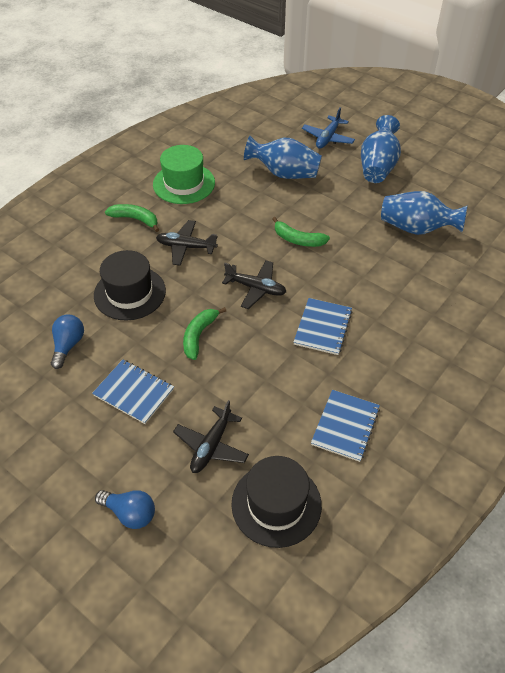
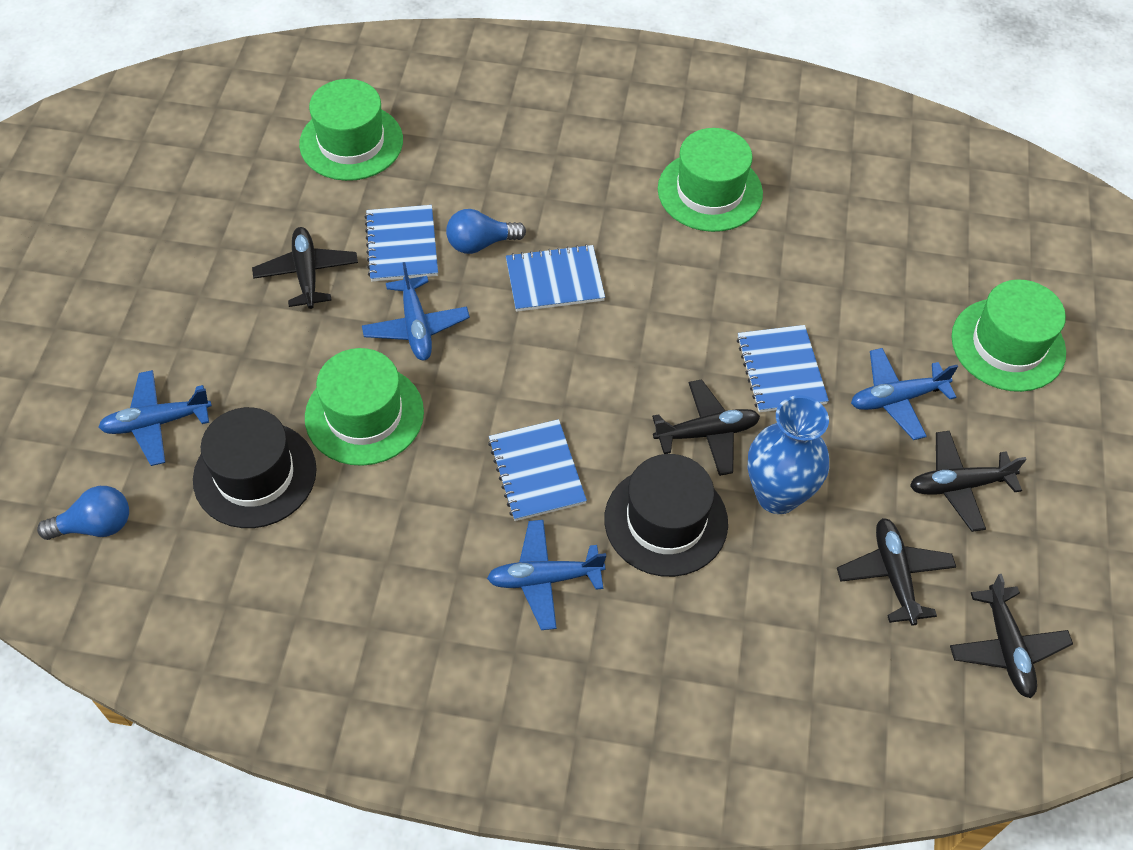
black plane: 3 -> 5
blue notebook: 3 -> 4
blue plane: 1 -> 4
blue vase: 3 -> 1
green banana: 3 -> 0
green hat: 1 -> 4

